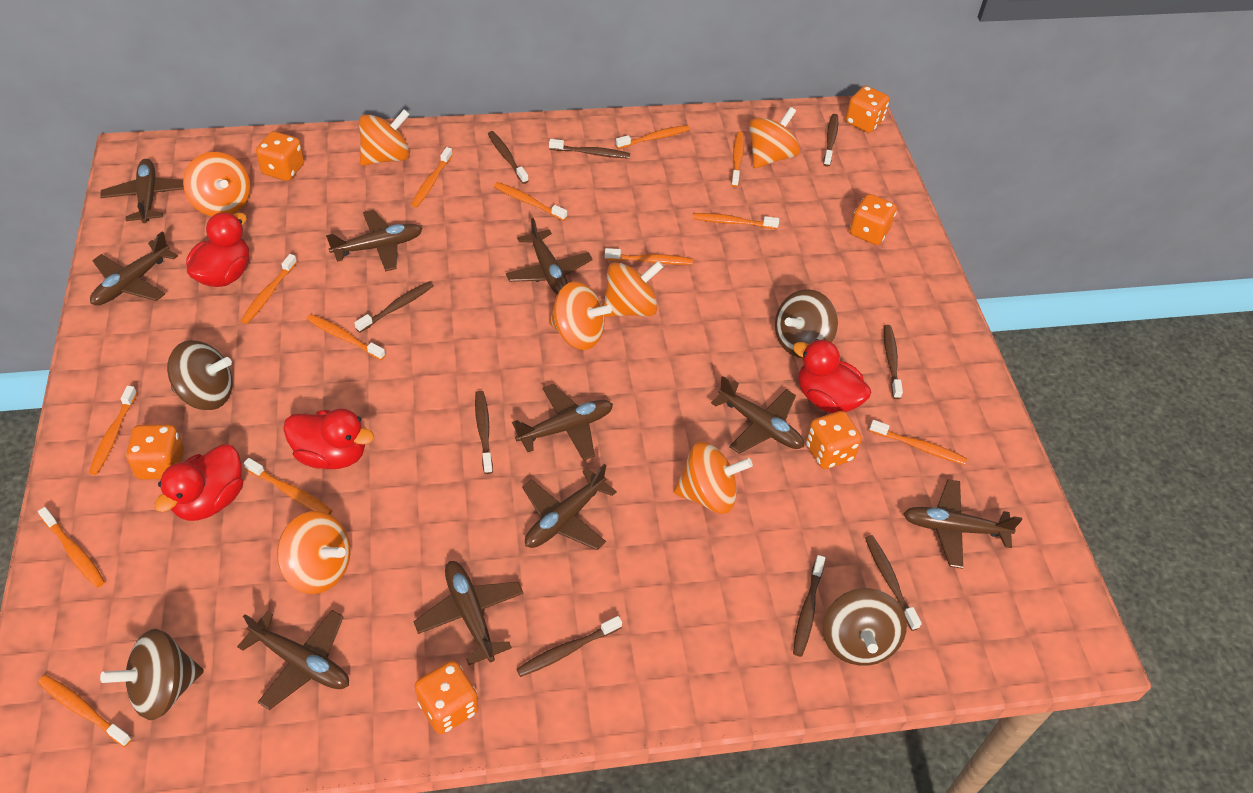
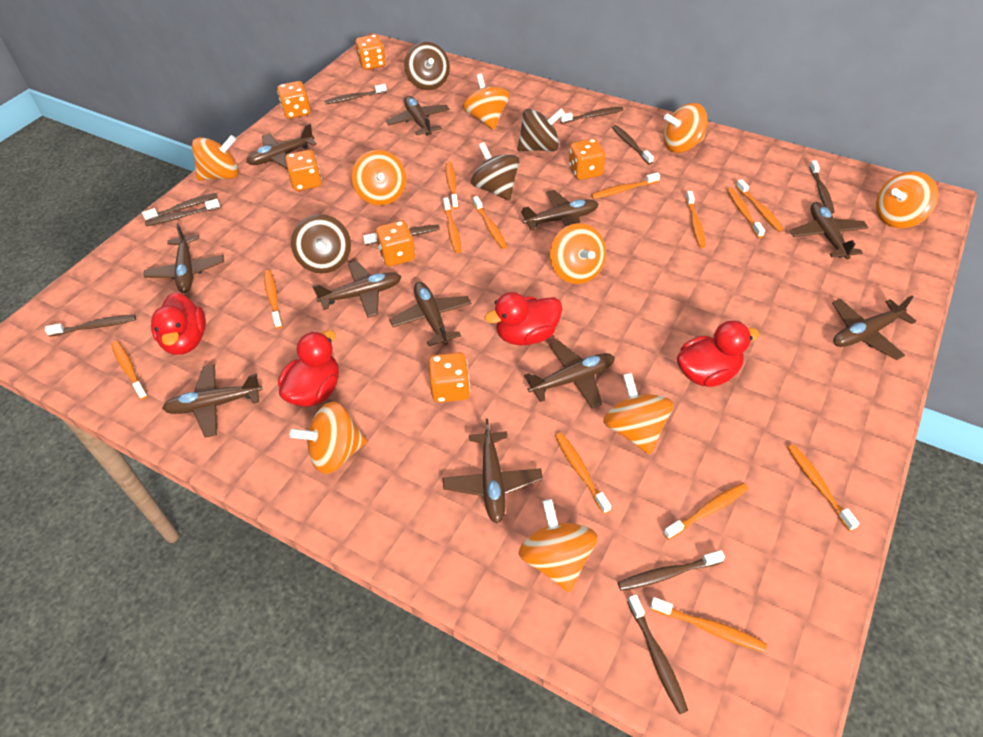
brown plane: 10 -> 11
brown toothbrush: 9 -> 10
orange spinning top: 7 -> 9

